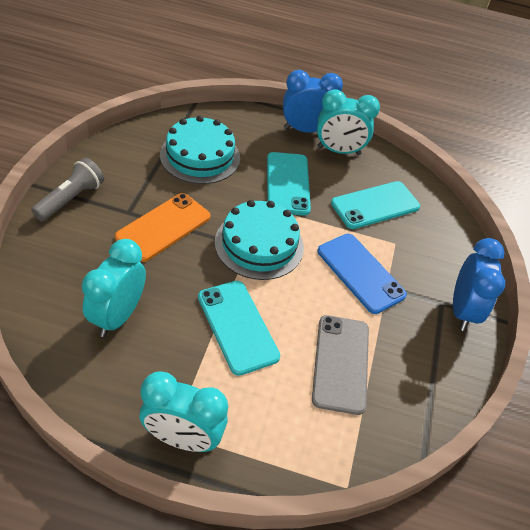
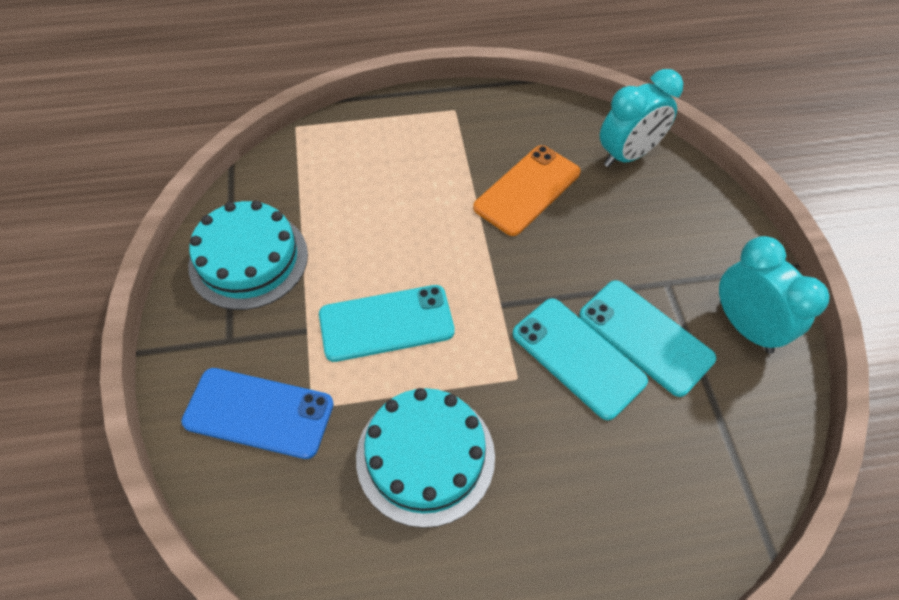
blue clock: 2 -> 0
grey flashlight: 1 -> 0
grey phone: 1 -> 0
turquoise clock: 3 -> 2

